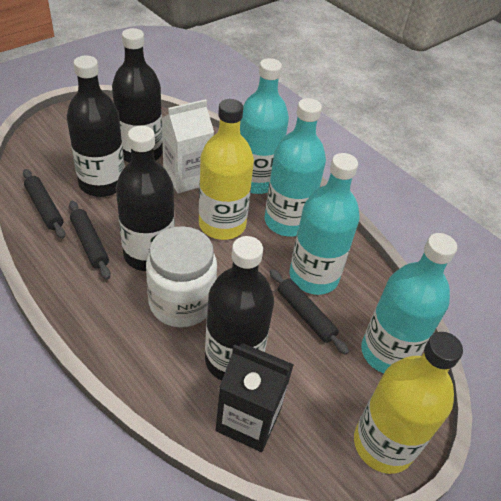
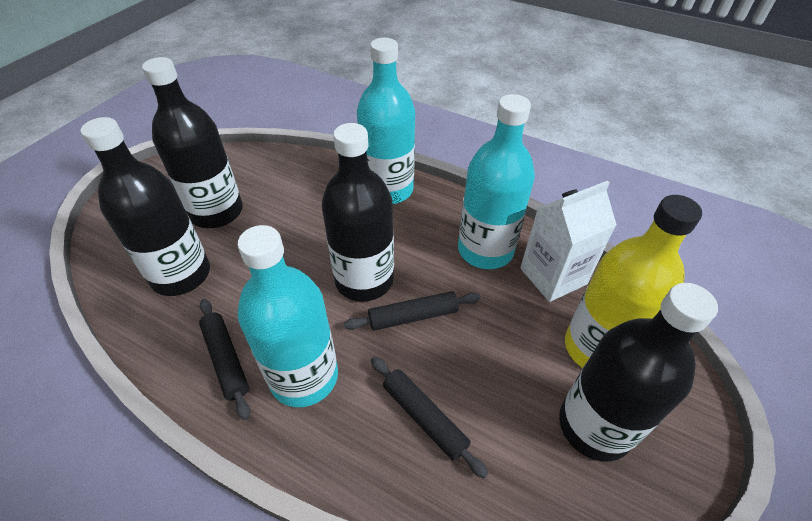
black carton: 1 -> 0
turquoise bottle: 4 -> 3
white jar: 1 -> 0
yellow bottle: 2 -> 1

